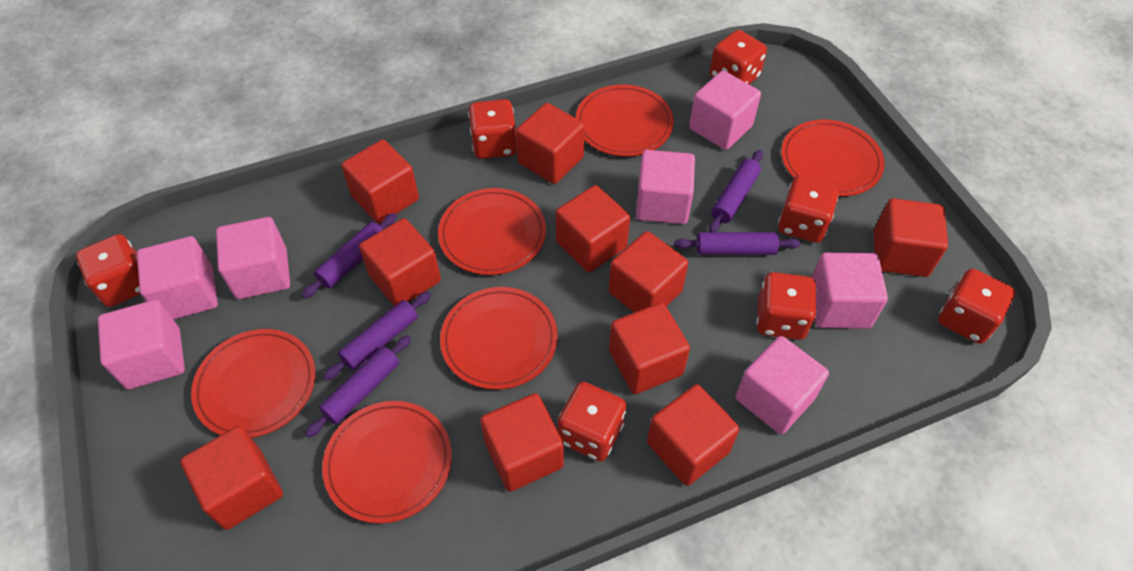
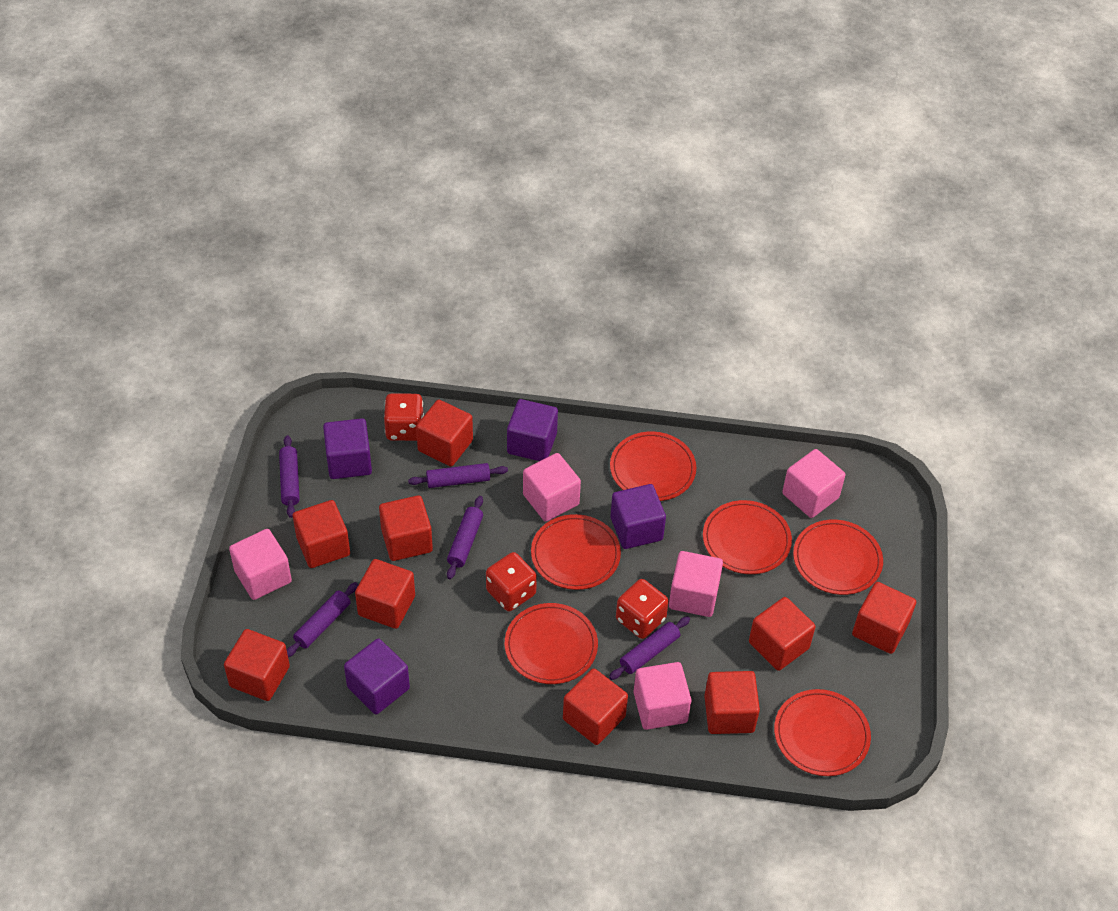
pink cube: 7 -> 5
purple cube: 0 -> 4
red cube: 10 -> 9
red dice: 7 -> 3

